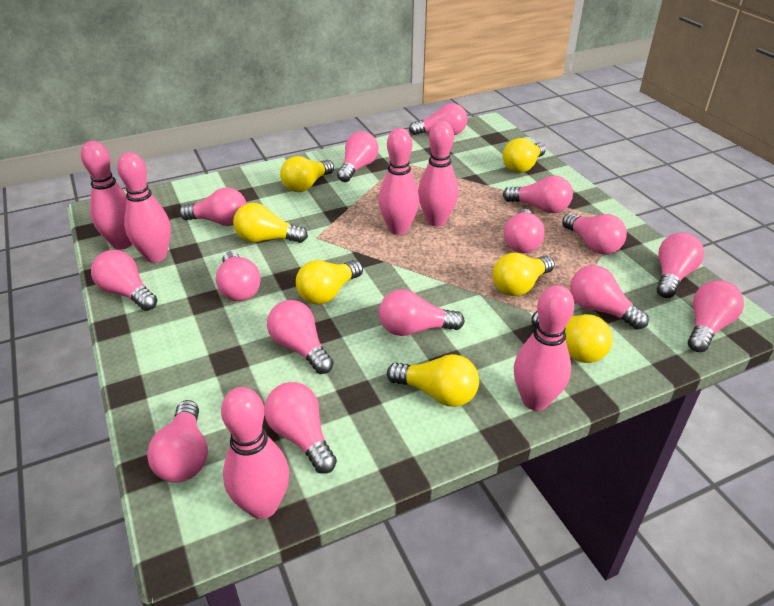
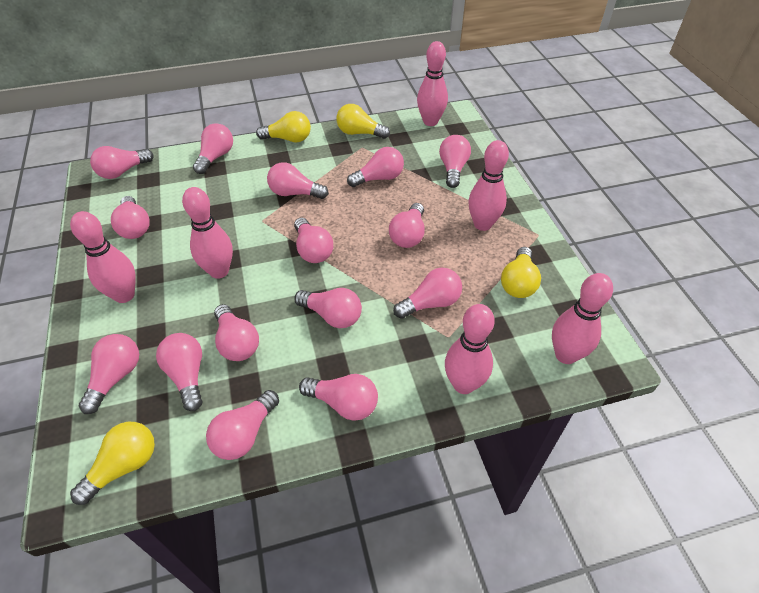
yellow light bulb: 7 -> 4

